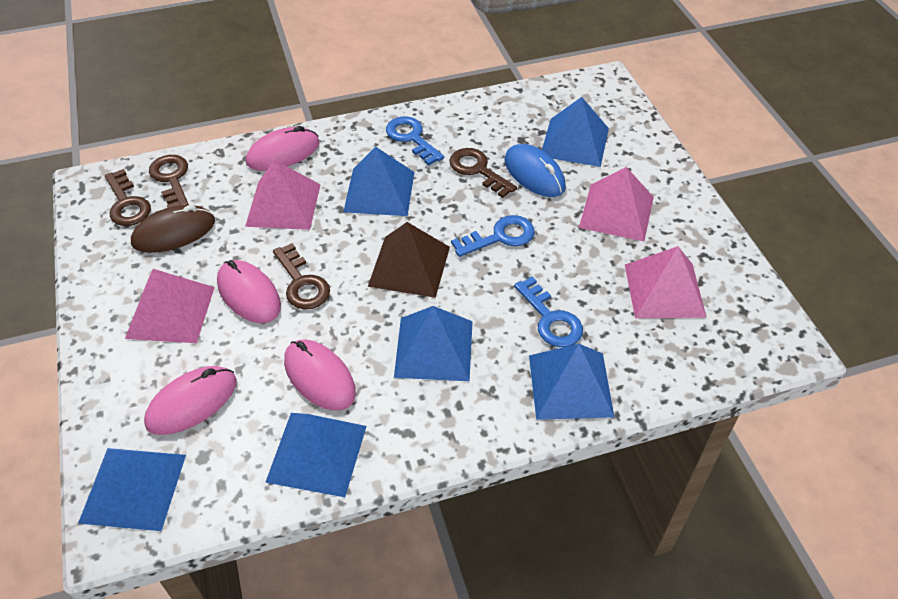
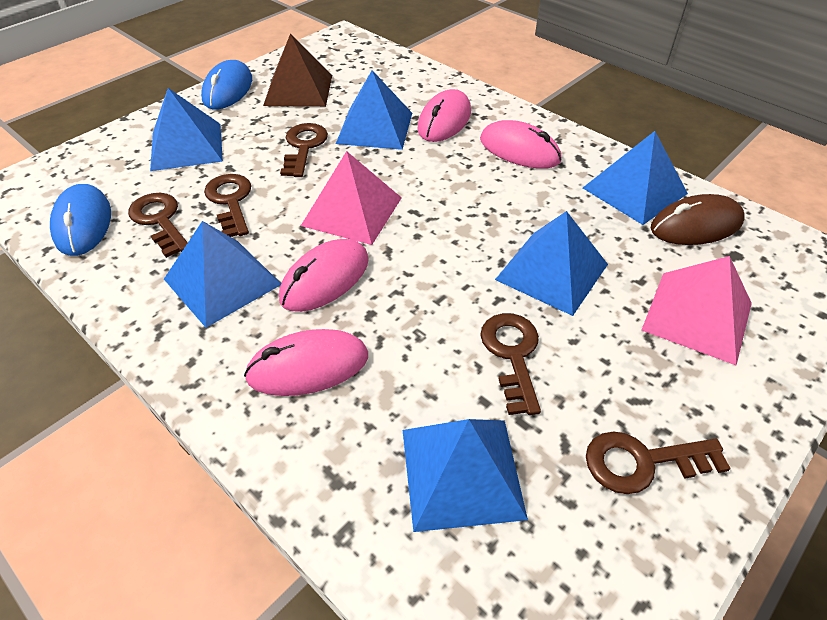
blue key: 3 -> 0
blue mouse: 1 -> 2
brown key: 4 -> 5
pink pyramid: 4 -> 2

